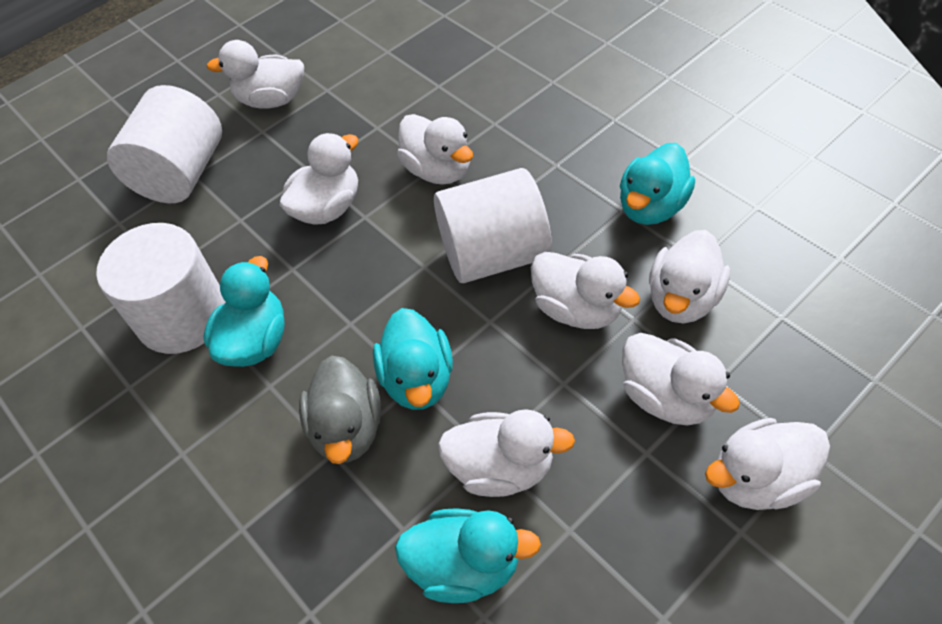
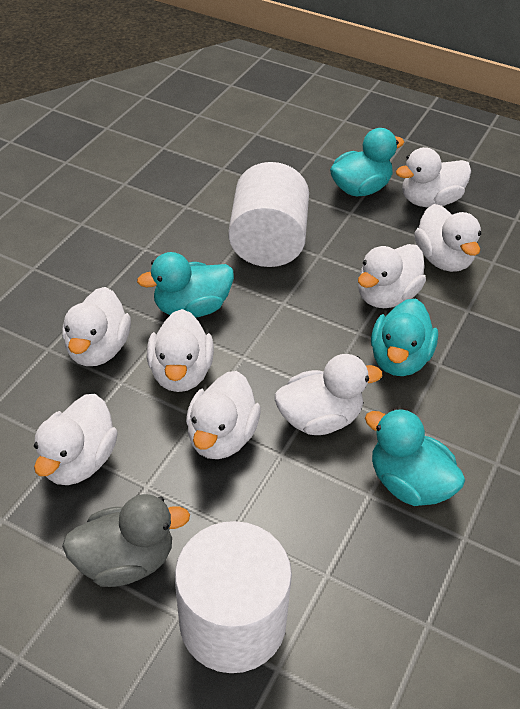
white cylinder: 3 -> 2

